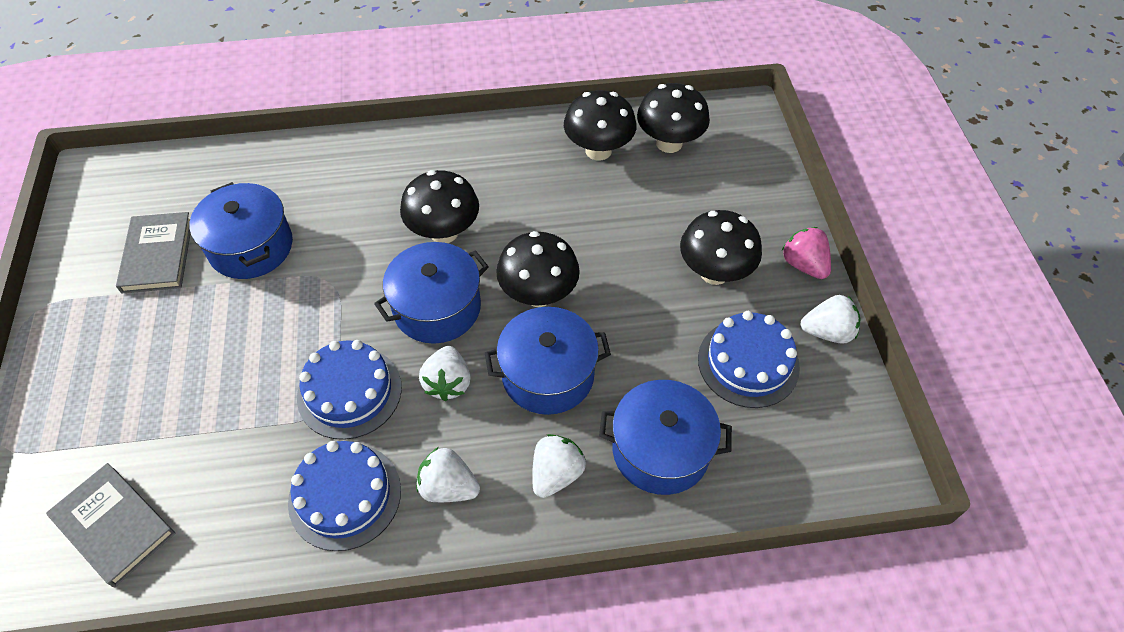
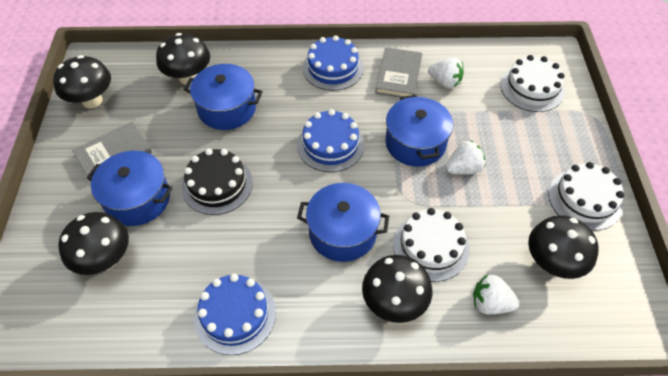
black cake: 0 -> 1
pink strawberry: 1 -> 0
white cake: 0 -> 3
white strawberry: 4 -> 3

